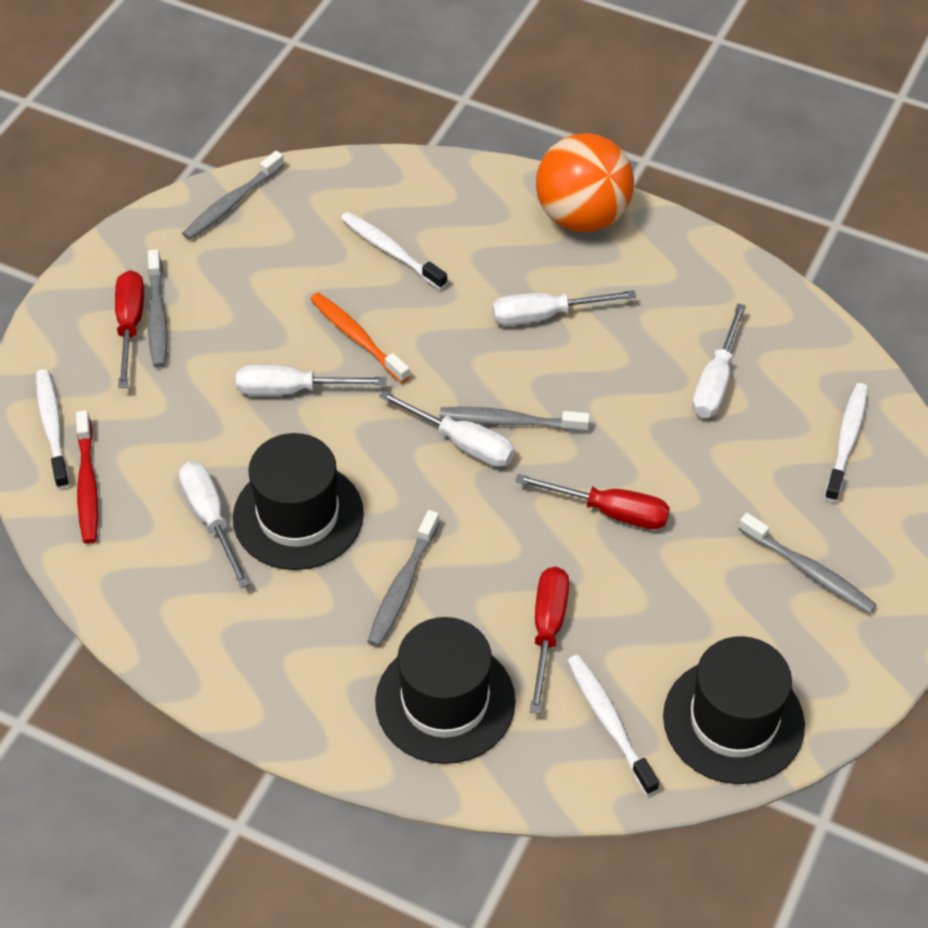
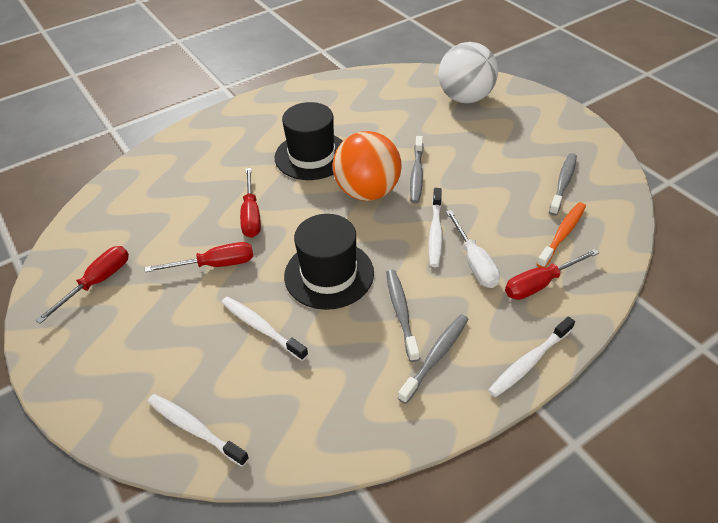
black hat: 3 -> 2
grey toothbrush: 5 -> 4
red screwdriver: 3 -> 4
red toothbrush: 1 -> 0
white ball: 0 -> 1
white screwdriver: 5 -> 1

